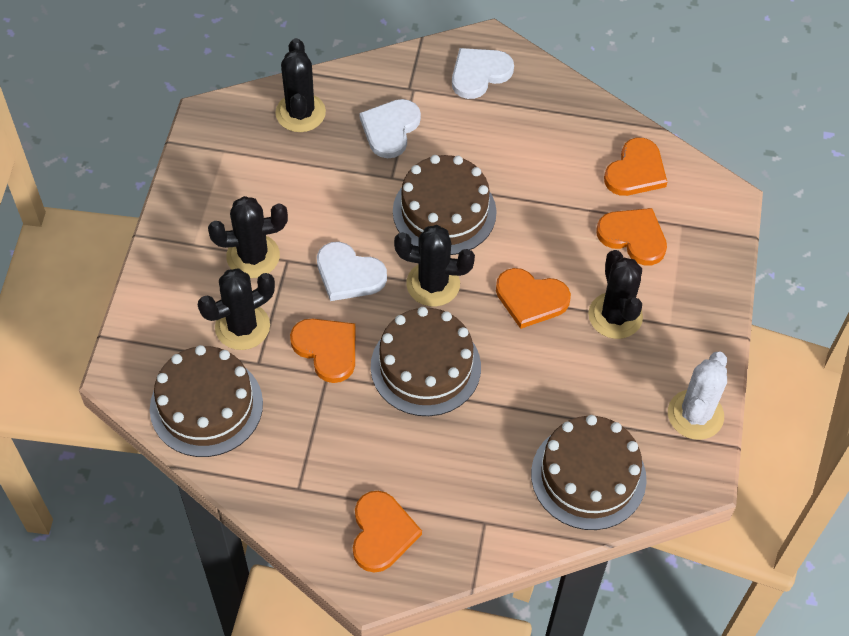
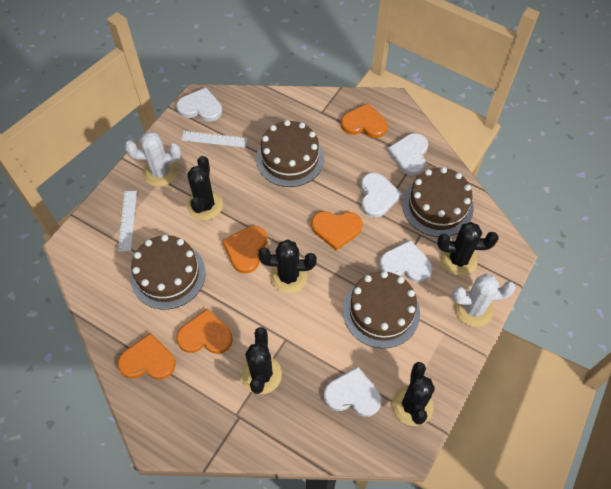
white cactus: 1 -> 2
white heart: 3 -> 5
white ruler: 0 -> 2

